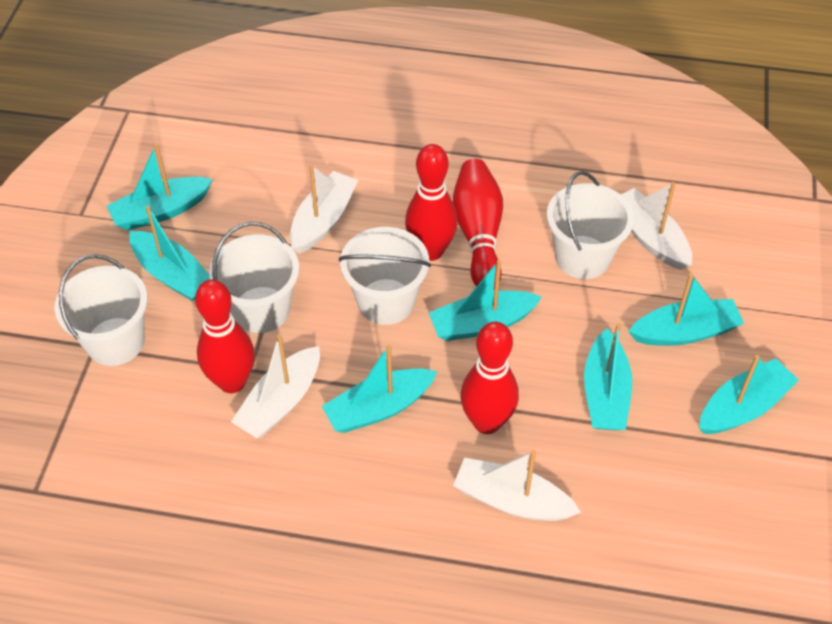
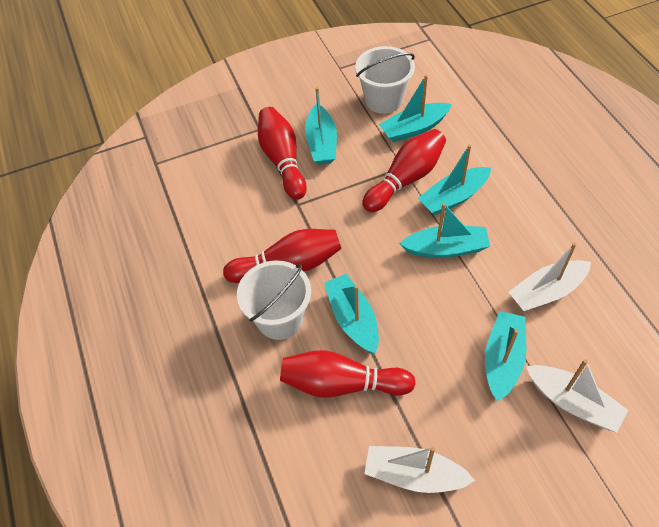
turquoise boat: 7 -> 6
white boat: 4 -> 3
white bucket: 4 -> 2

